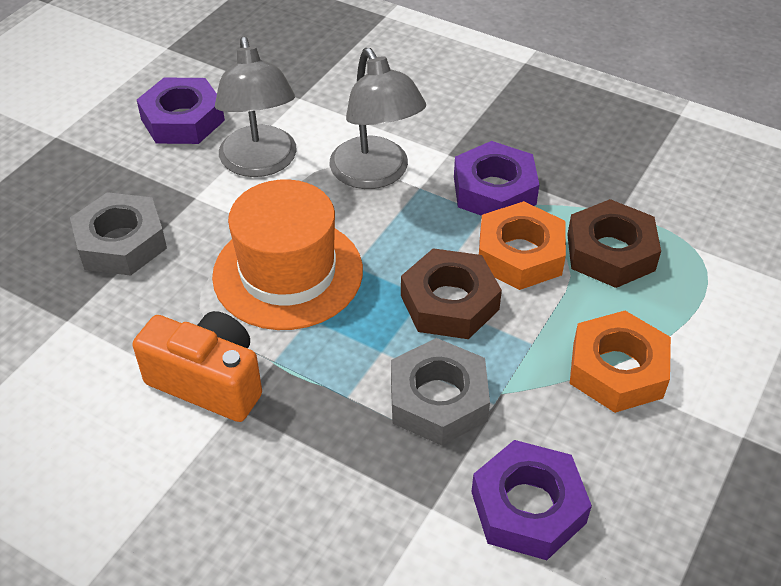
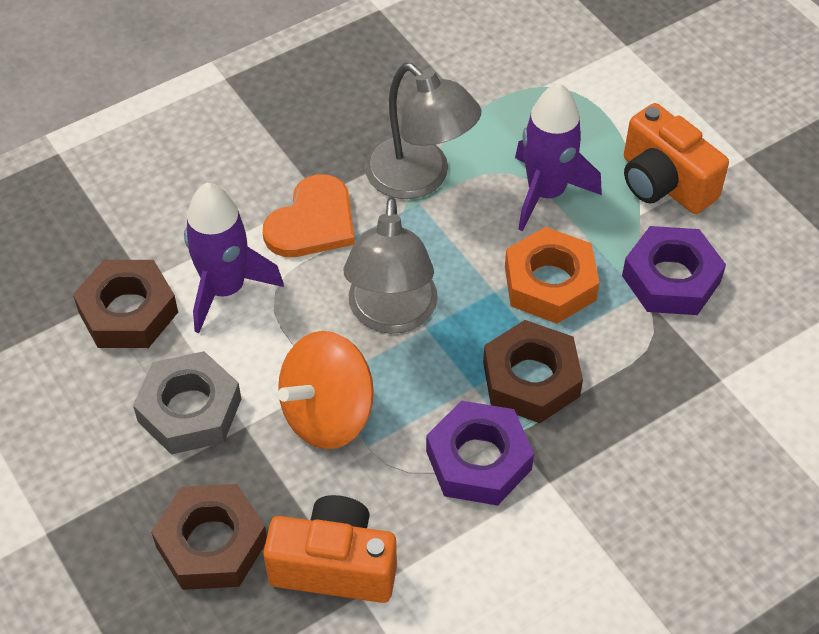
brown nut: 2 -> 3
grey nut: 2 -> 1
orange camera: 1 -> 2
orange hat: 1 -> 0
orange heart: 0 -> 1
orange nut: 2 -> 1
orange spinning top: 0 -> 1
purple nut: 3 -> 2
purple rocket: 0 -> 2

